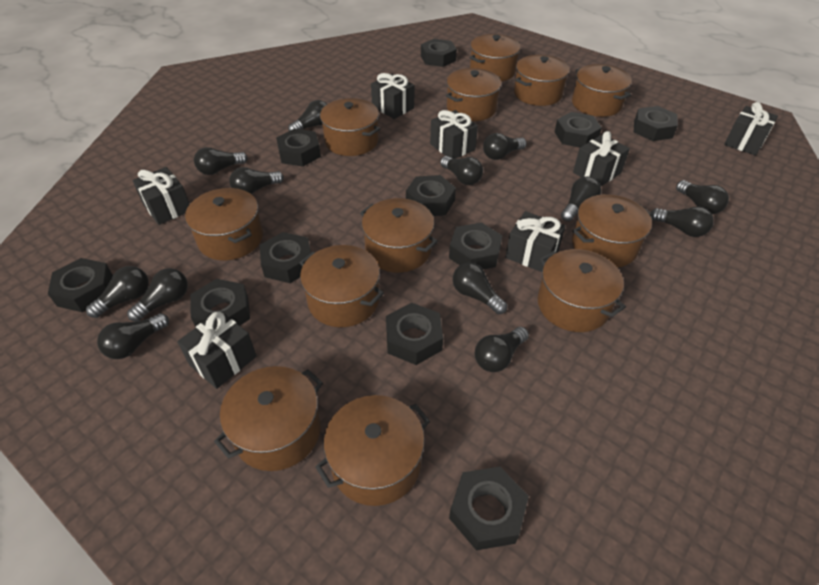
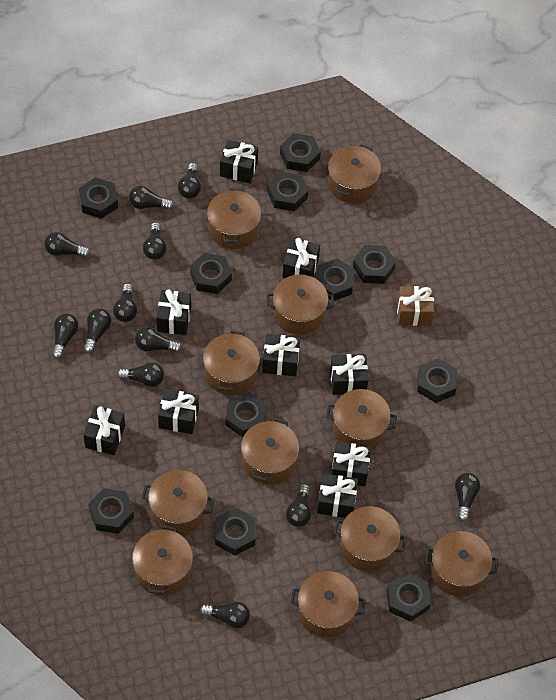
black gift: 7 -> 9
black light bulb: 13 -> 12
brown gift: 0 -> 1
brown pot: 12 -> 11

